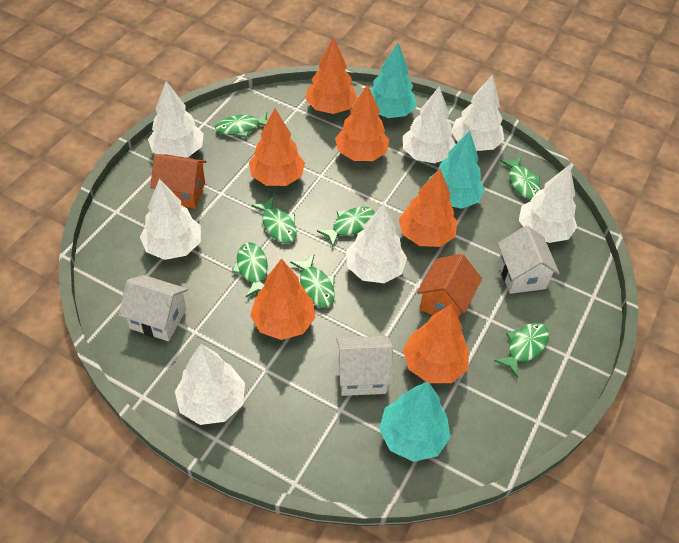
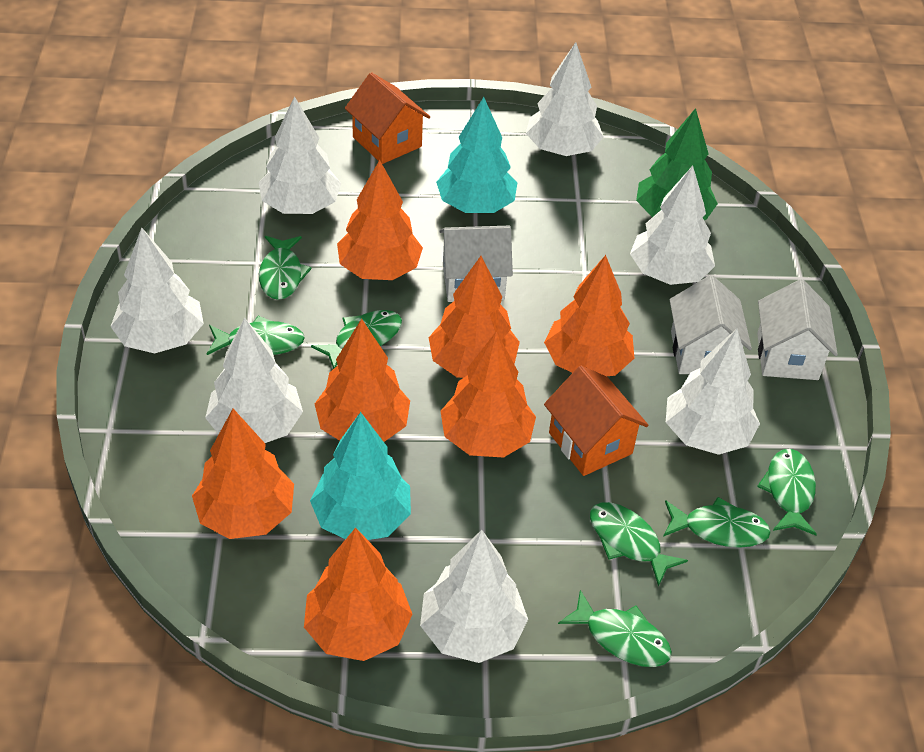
green tree: 0 -> 1
orange tree: 6 -> 7
turquoise tree: 3 -> 2

